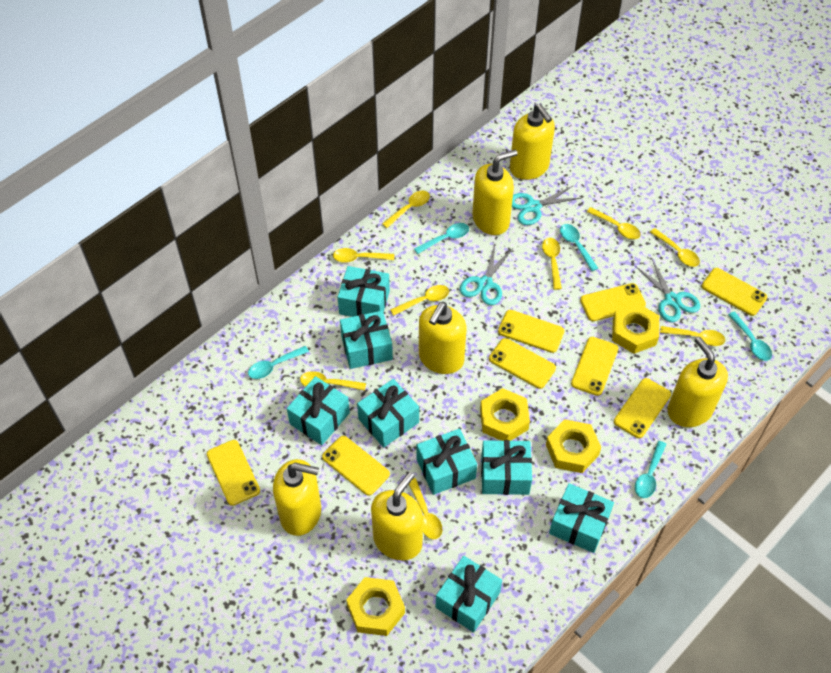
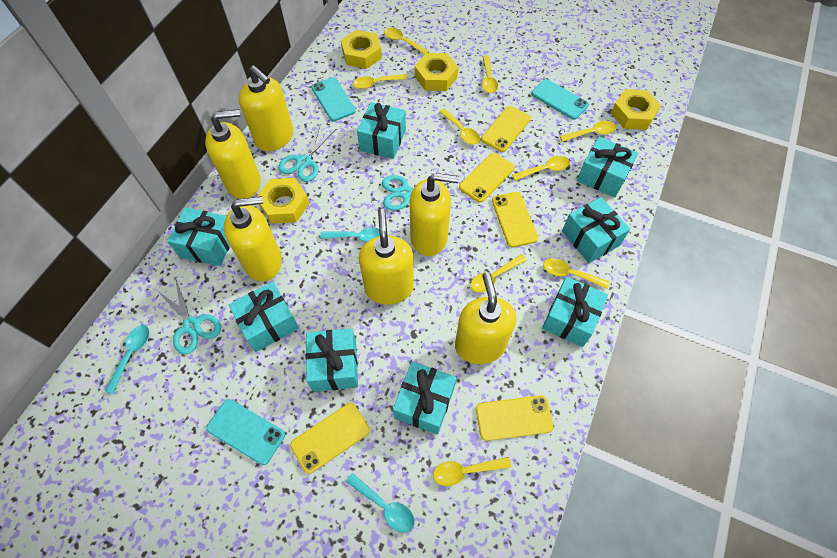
turquoise phone: 0 -> 3
turquoise spoon: 5 -> 3
yellow phone: 8 -> 5

